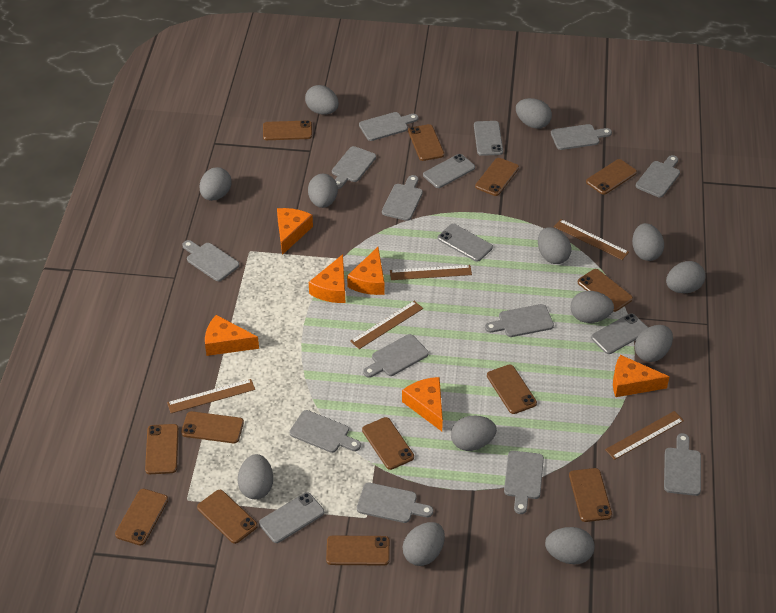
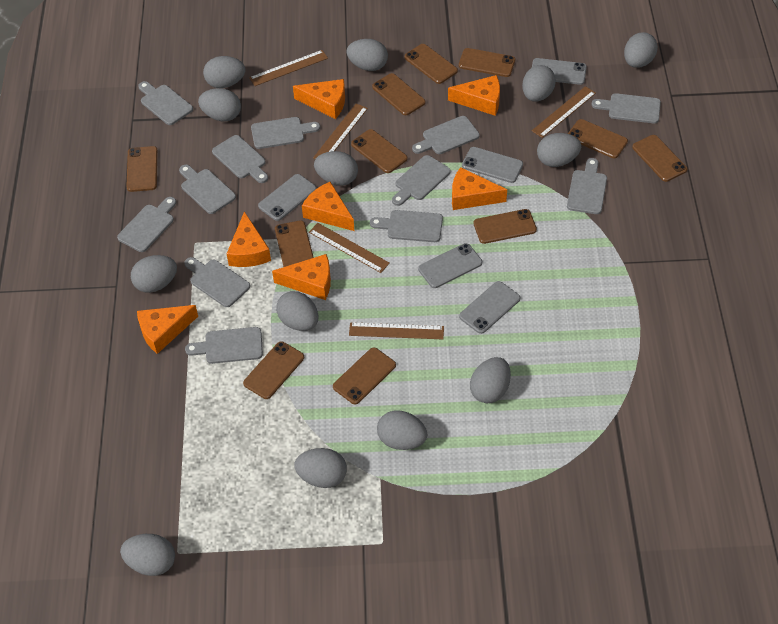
brown phone: 13 -> 11
orange cheese: 6 -> 7

